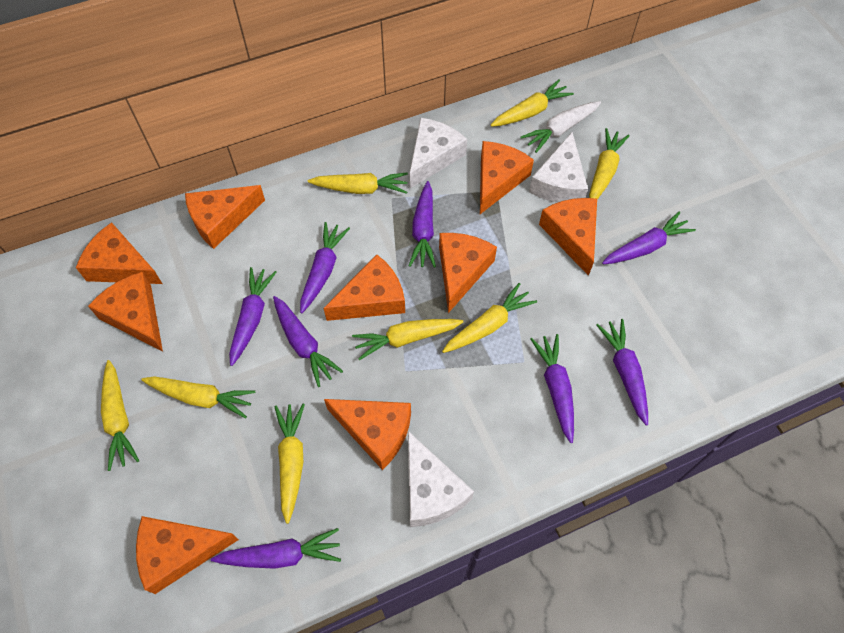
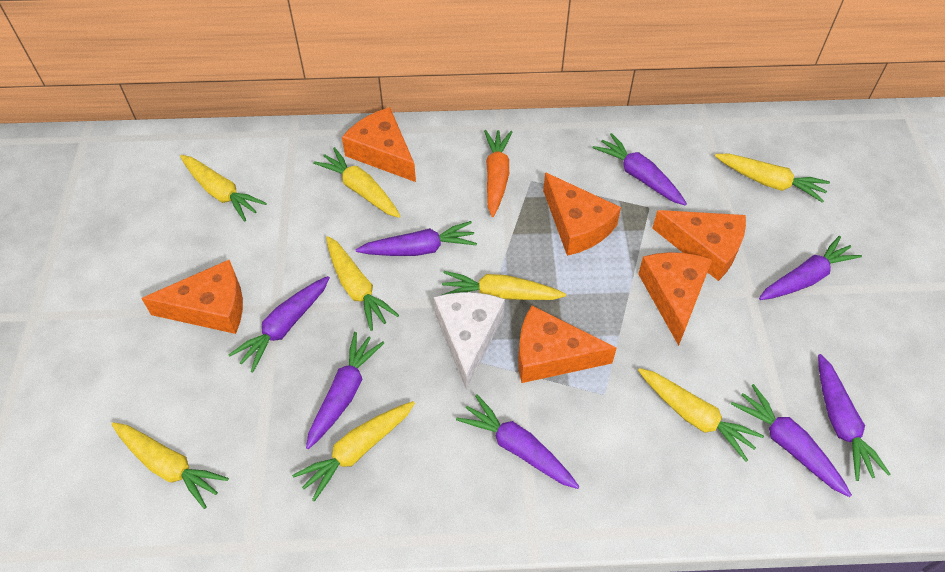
orange carrot: 0 -> 1
orange cheese: 9 -> 6
white carrot: 1 -> 0
white cheese: 3 -> 1

